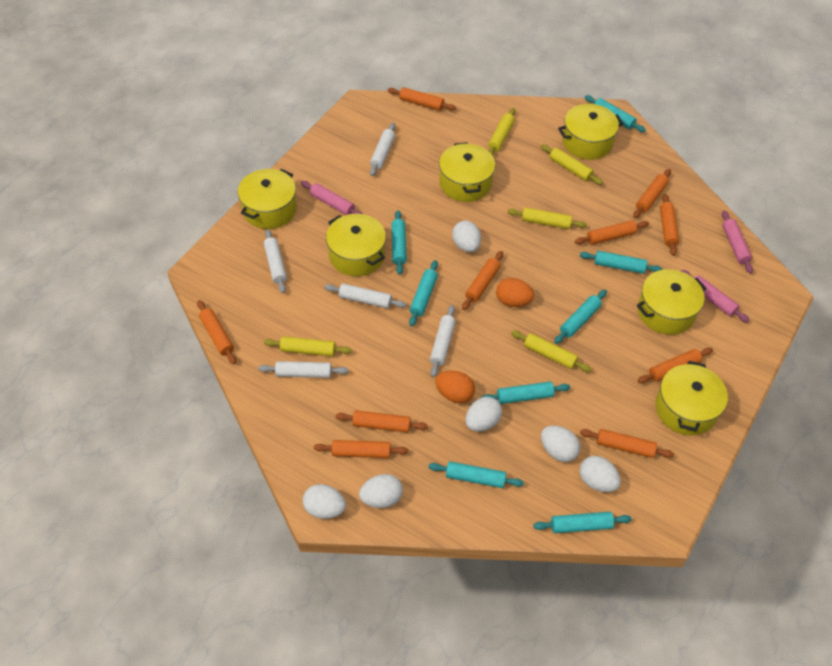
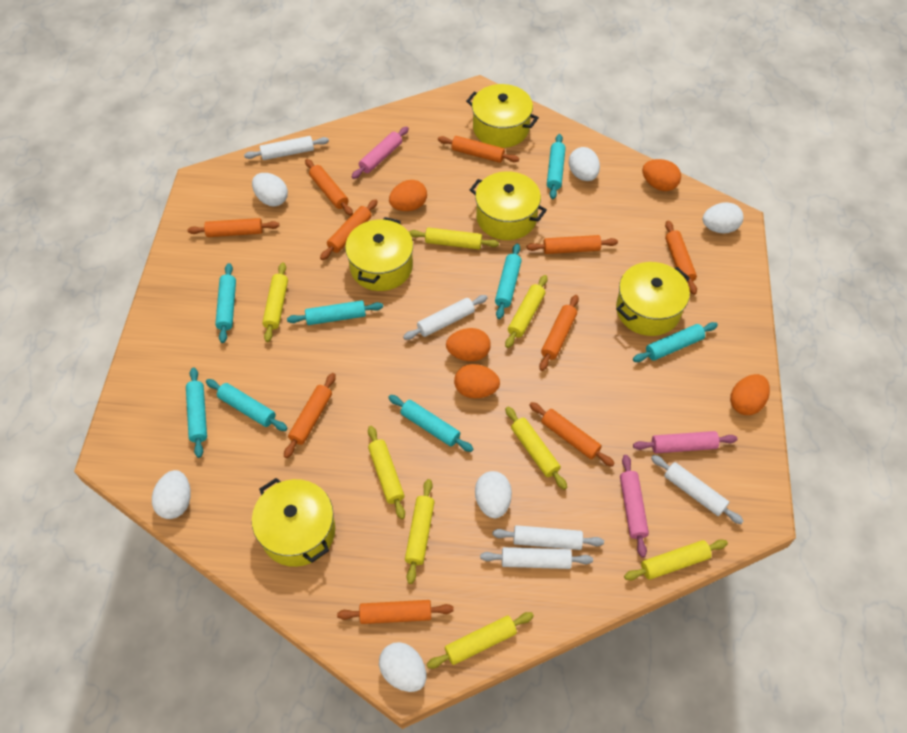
orange egg: 2 -> 5
yellow pot: 6 -> 5
yellow rolling pin: 5 -> 8

